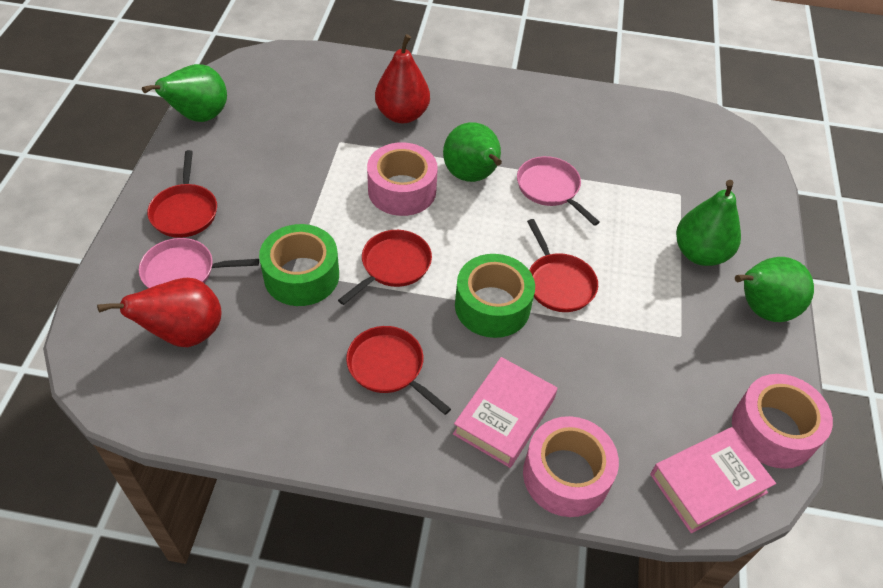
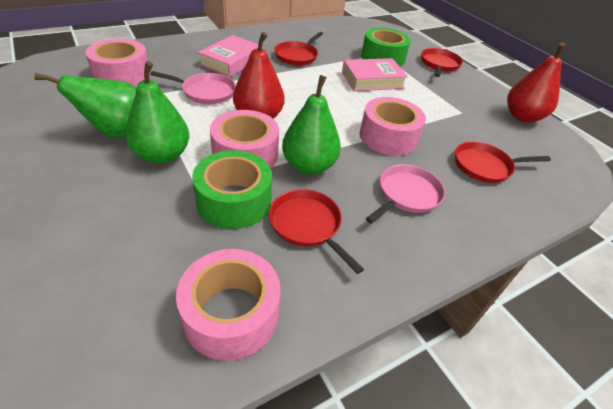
green pear: 4 -> 3
pink tape: 3 -> 4

